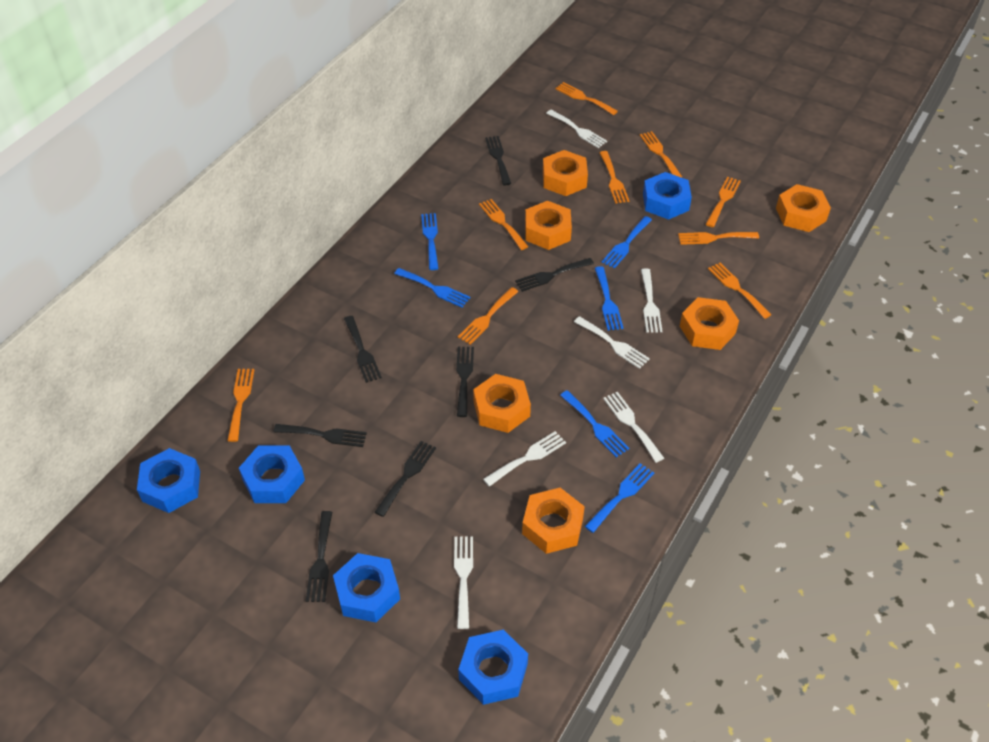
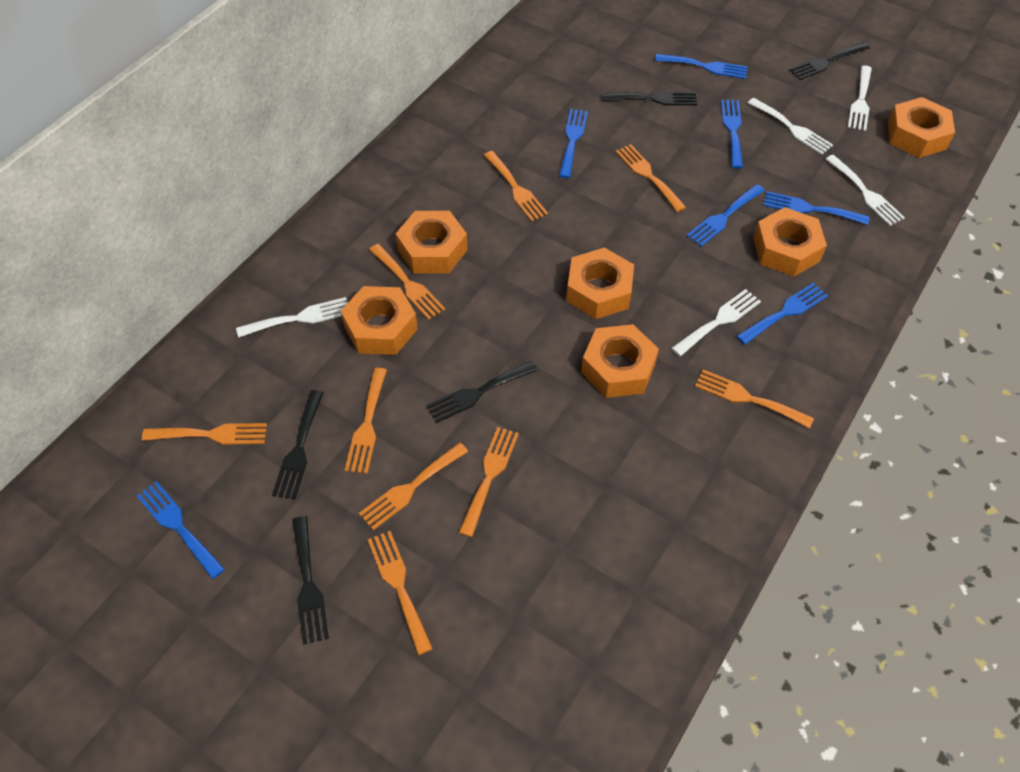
black fork: 7 -> 5
blue fork: 6 -> 7
blue nut: 5 -> 0
white fork: 6 -> 5

